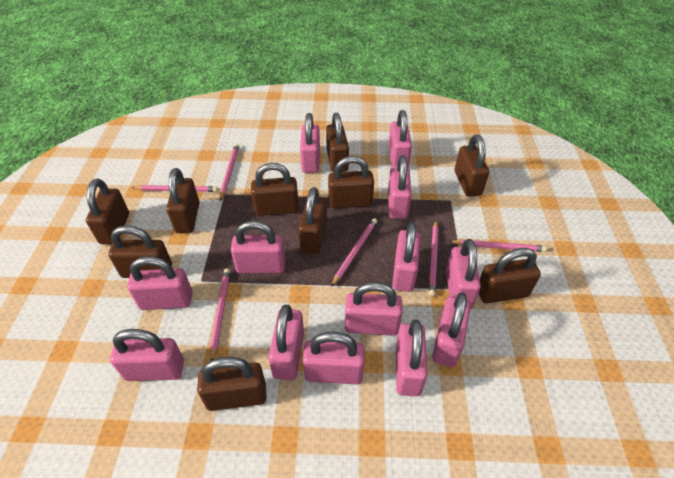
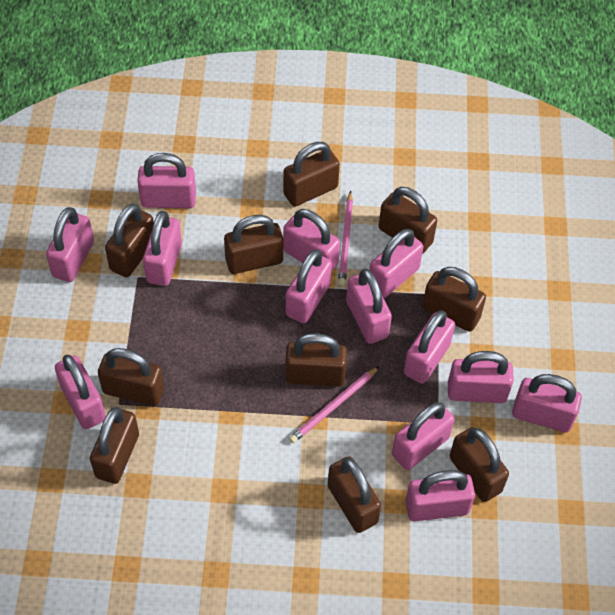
pink pencil: 6 -> 2

